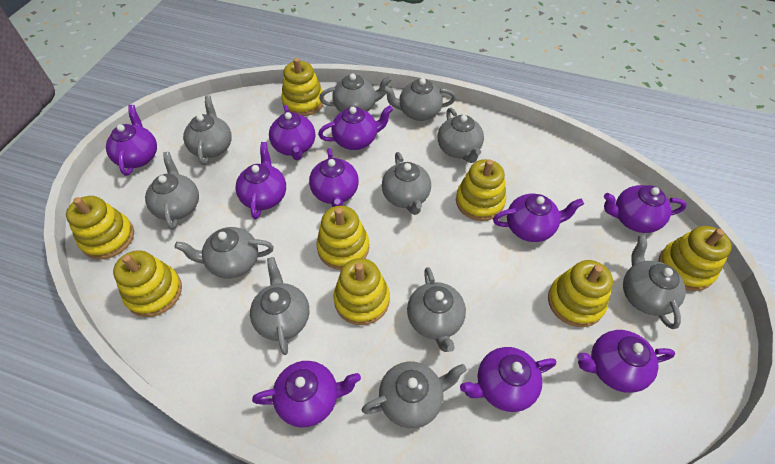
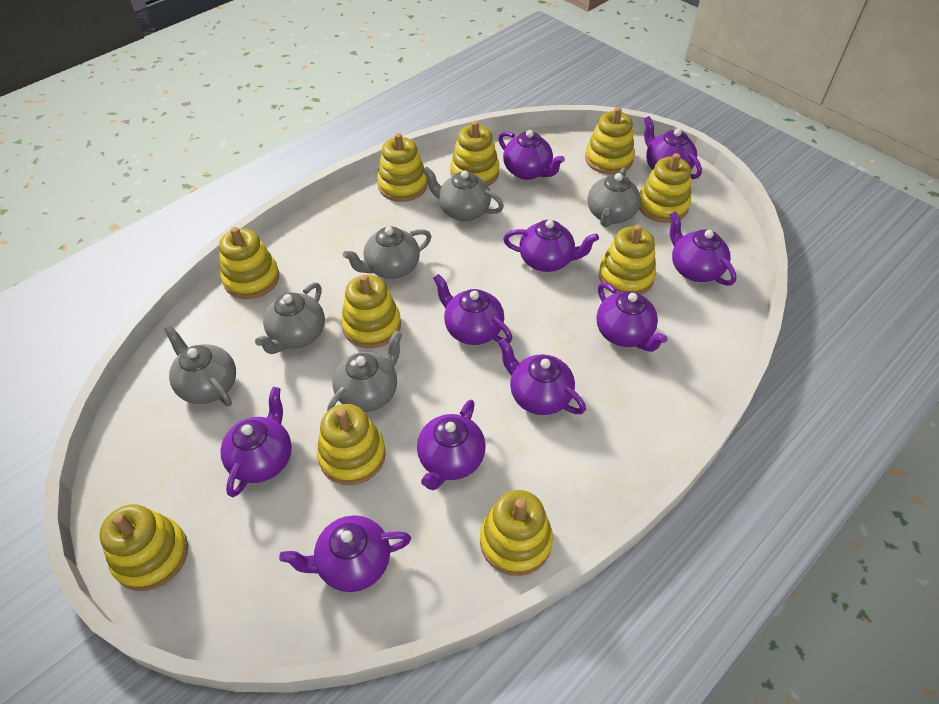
grey teapot: 11 -> 6
yellow stacking toy: 8 -> 10

